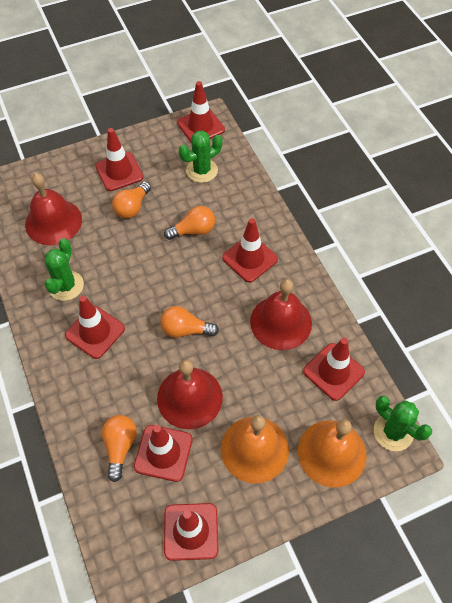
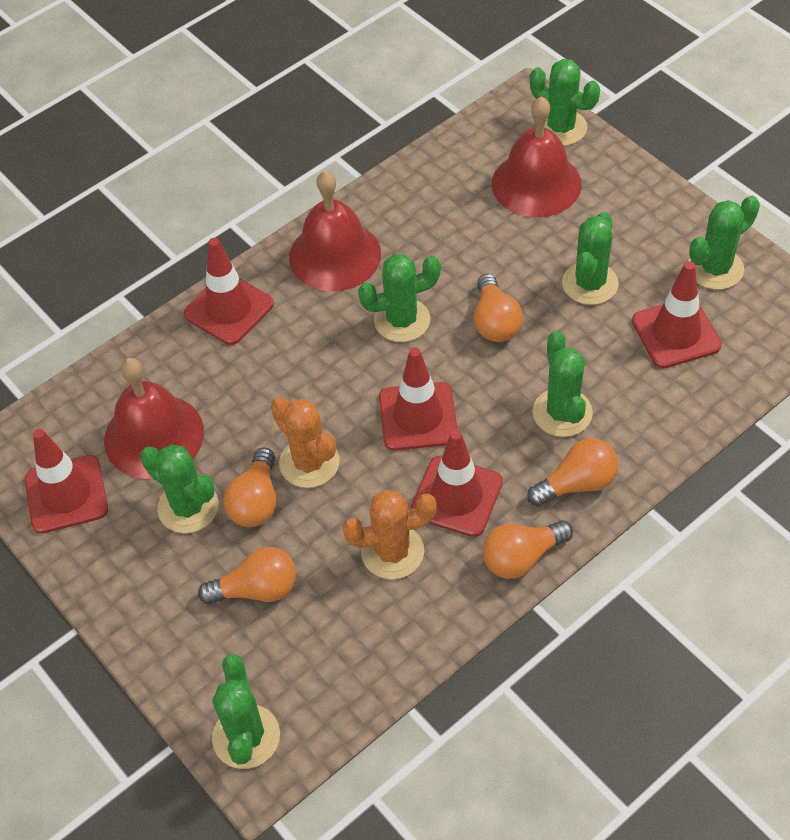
green cactus: 3 -> 7
orange bell: 2 -> 0
orange cactus: 0 -> 2
orange light bulb: 4 -> 5
red traffic cone: 7 -> 5

